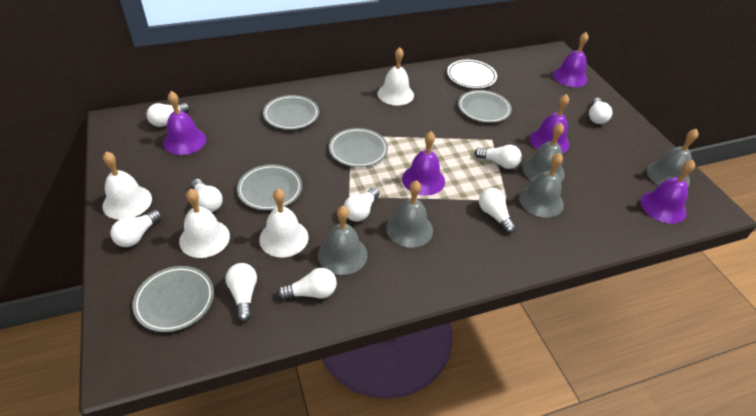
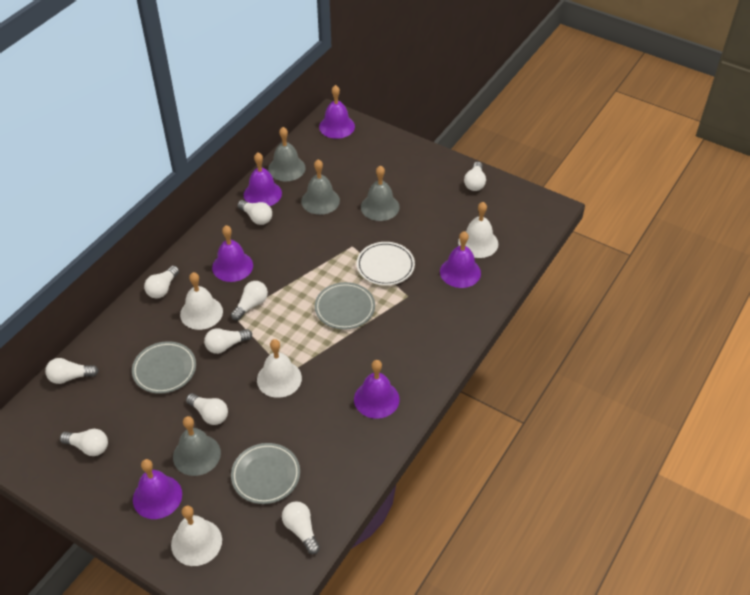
grey bell: 5 -> 4
grey plate: 5 -> 3
purple bell: 5 -> 6

